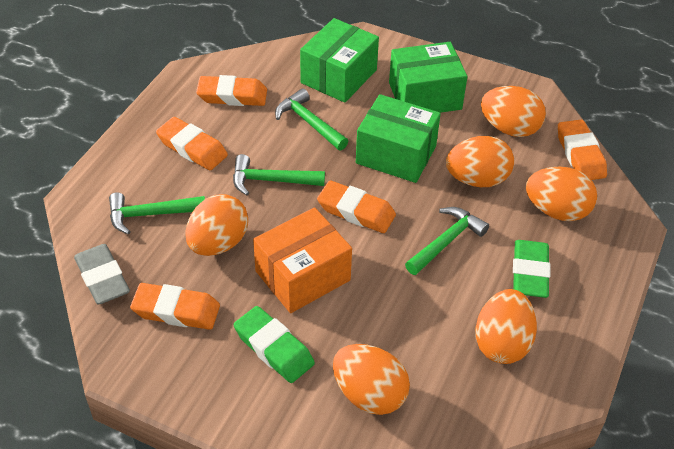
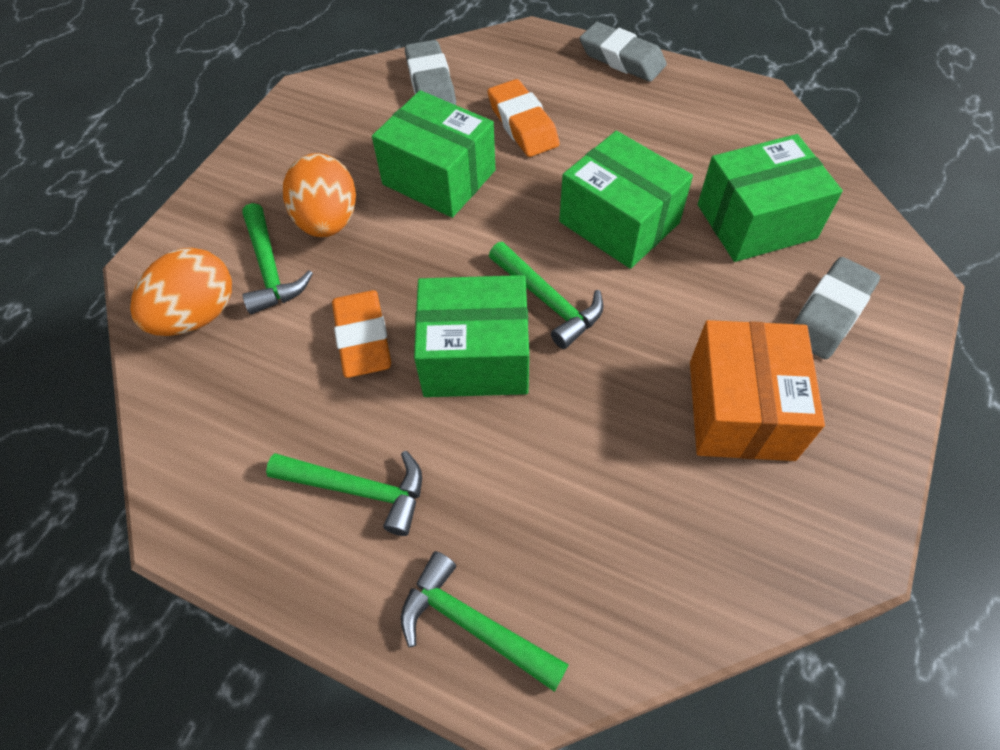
green box: 3 -> 4
green eraser: 2 -> 0
grey eraser: 1 -> 3
orange egg: 6 -> 2
orange eraser: 5 -> 2

